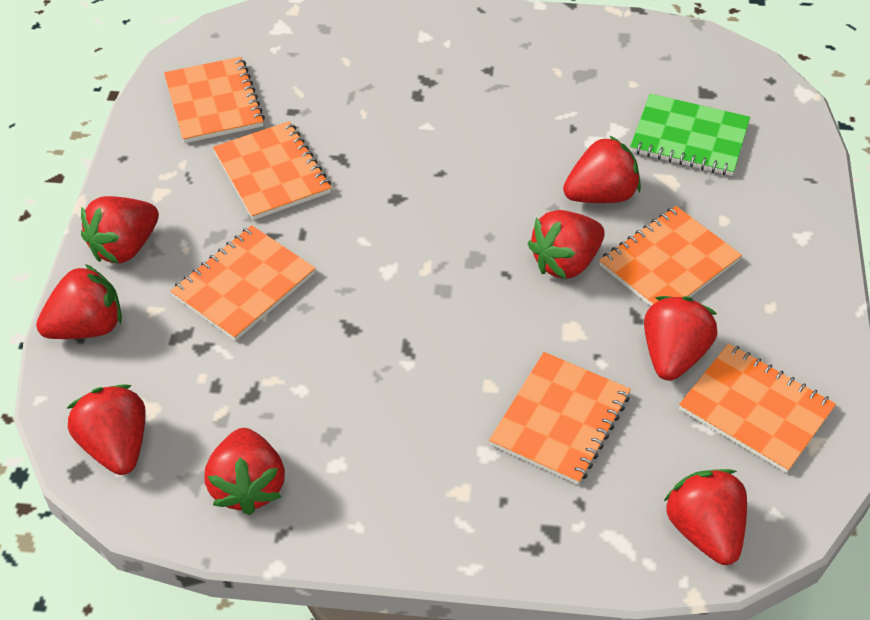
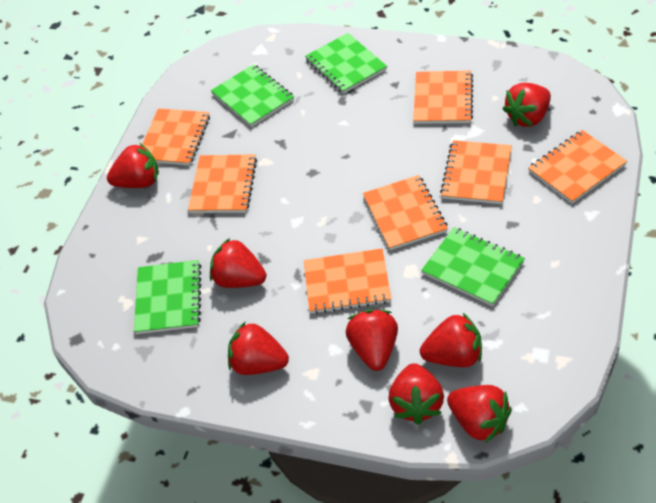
green notebook: 1 -> 4
orange notebook: 6 -> 7

